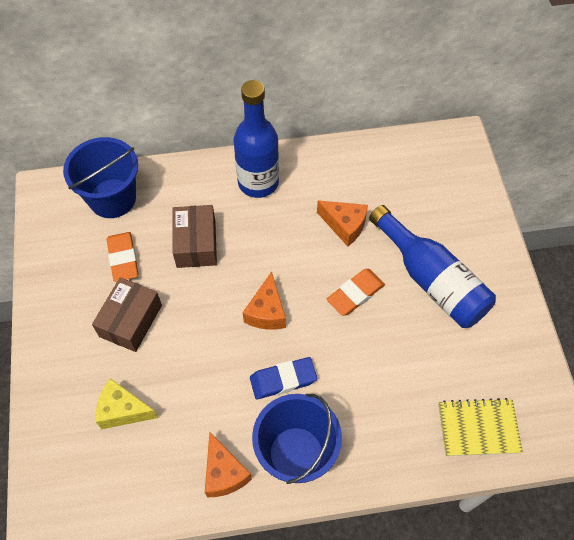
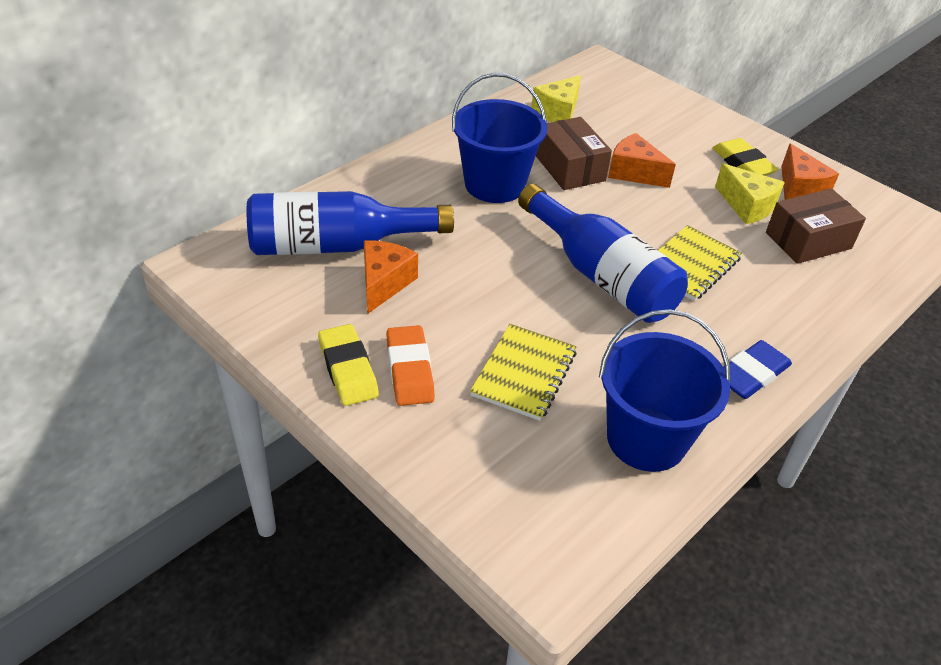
orange eraser: 2 -> 1
yellow cheese: 1 -> 2
yellow eraser: 0 -> 2
yellow notebook: 1 -> 2

